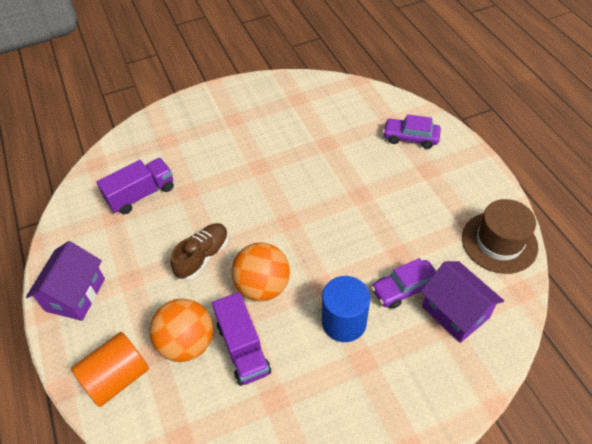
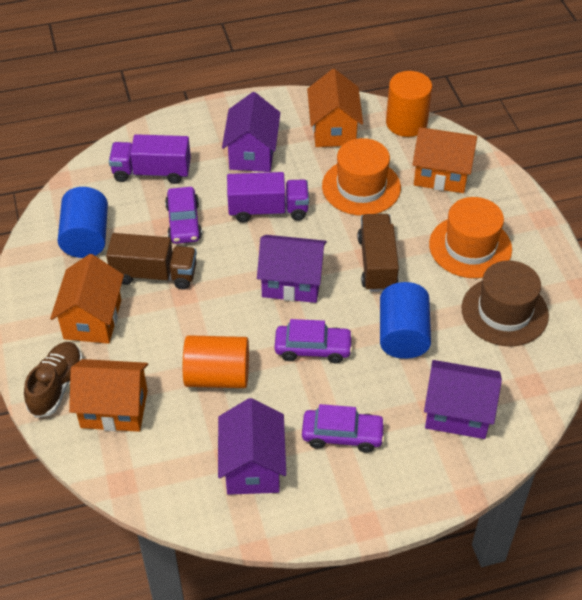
blue cylinder: 1 -> 2
brown truck: 0 -> 2
orange ball: 2 -> 0
orange cylinder: 1 -> 2
orange hat: 0 -> 2
orange house: 0 -> 4
purple car: 2 -> 3
purple house: 2 -> 4

